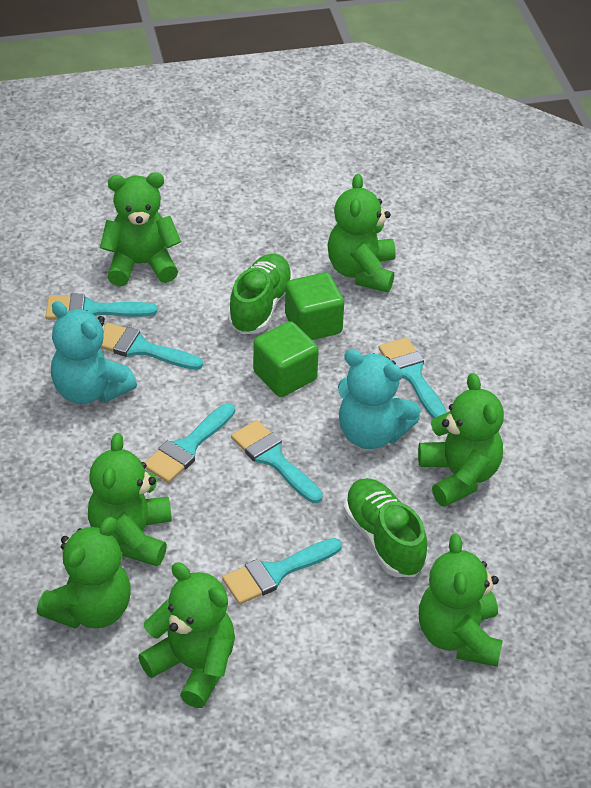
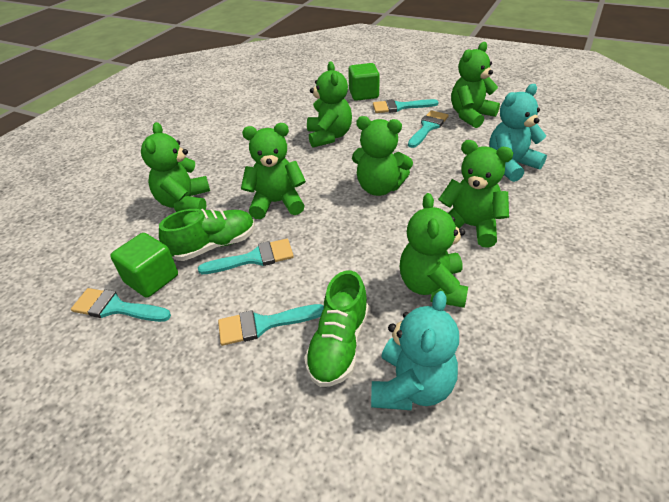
turquoise brush: 6 -> 5

